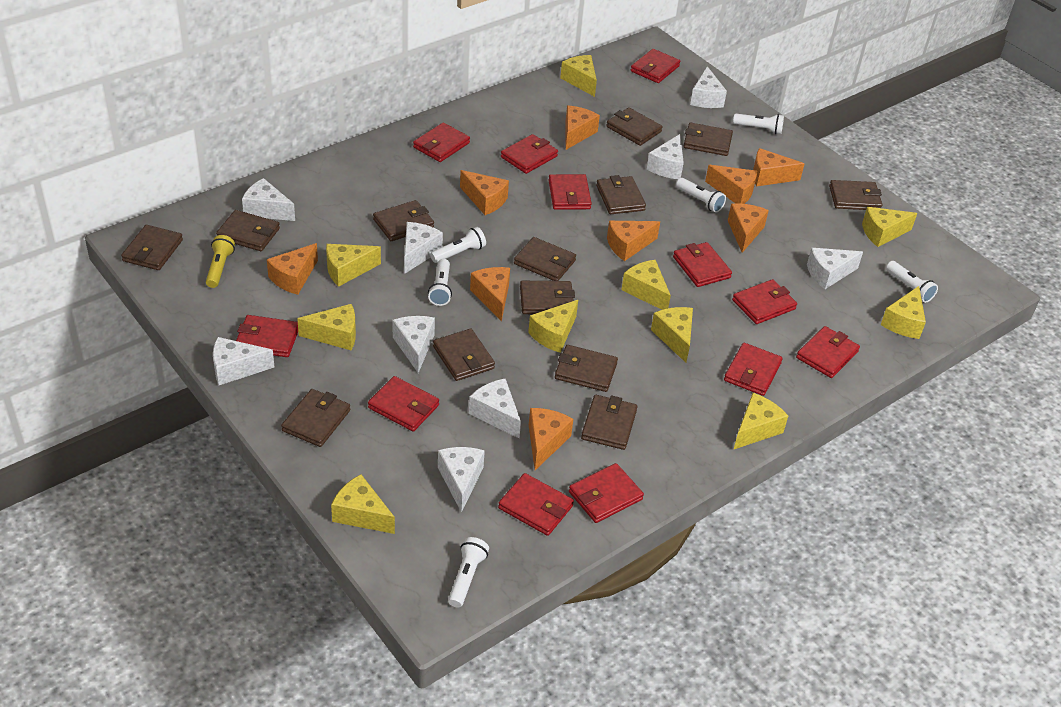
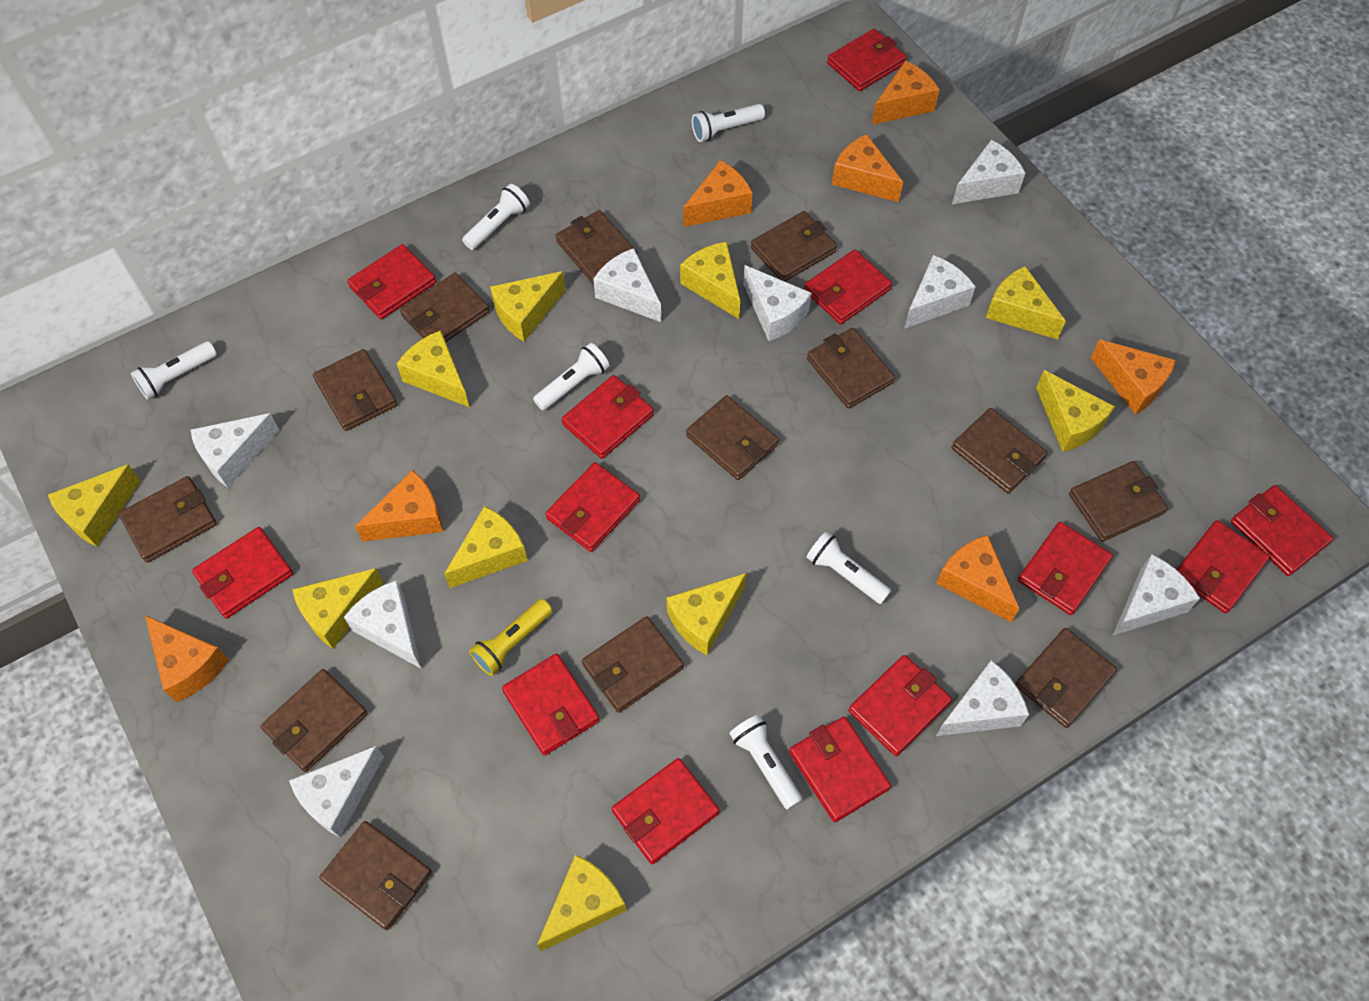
orange cheese: 9 -> 7
red wallet: 12 -> 13

